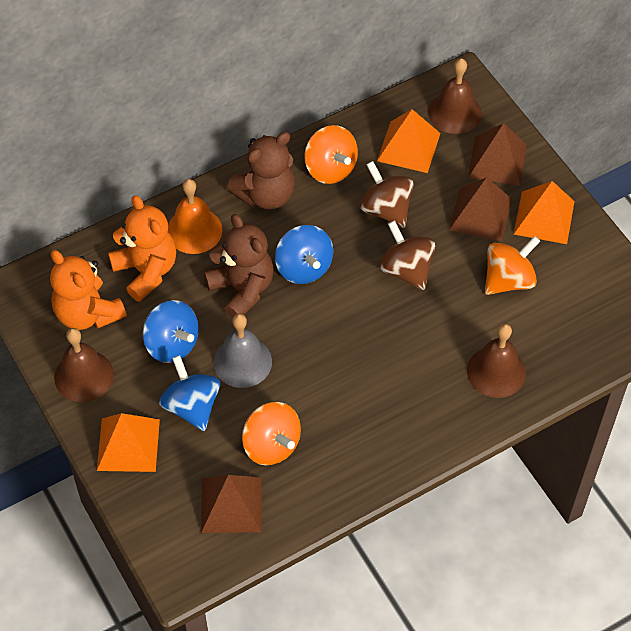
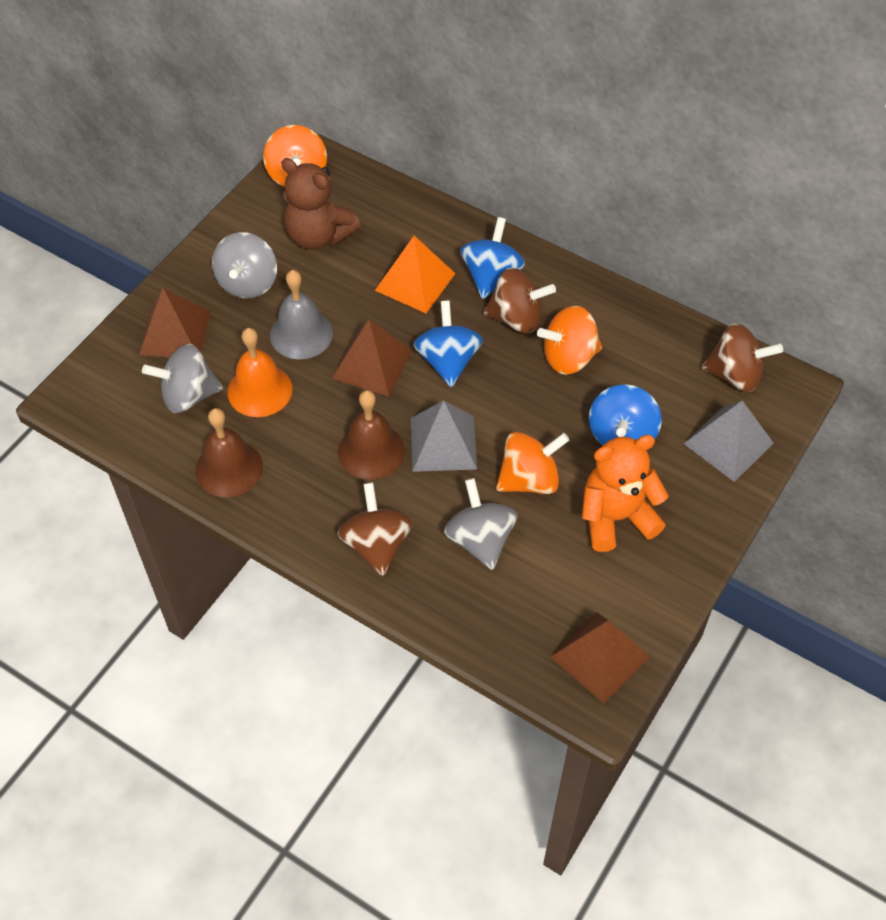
brown bell: 3 -> 2
brown spinning top: 2 -> 3
brown teddy bear: 2 -> 1
grey pyramid: 0 -> 2
grey spinning top: 0 -> 3
orange pyramid: 3 -> 1
orange teddy bear: 2 -> 1

